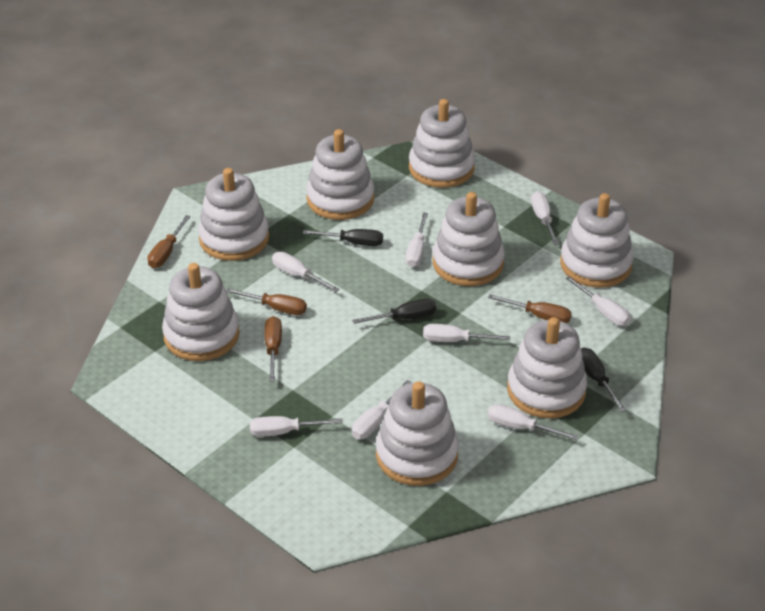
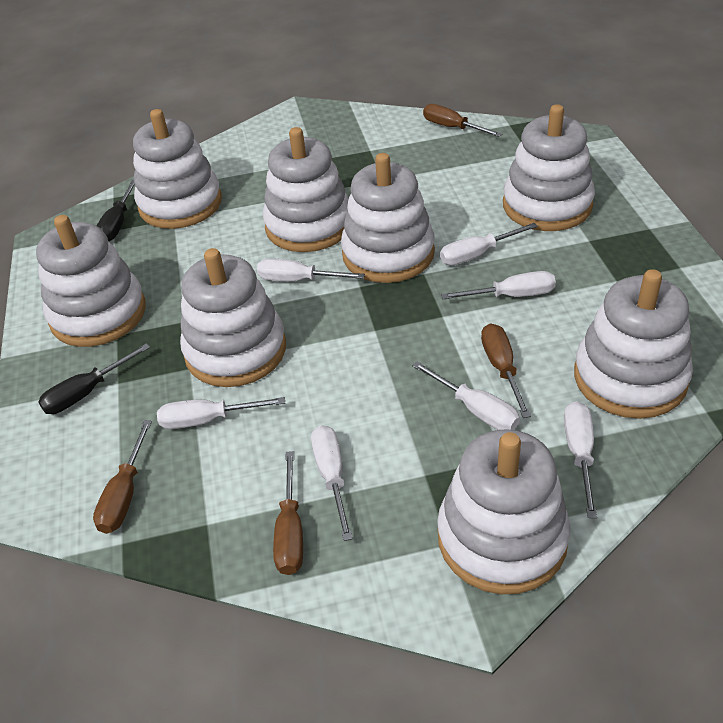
black screwdriver: 3 -> 2
white screwdriver: 8 -> 7

